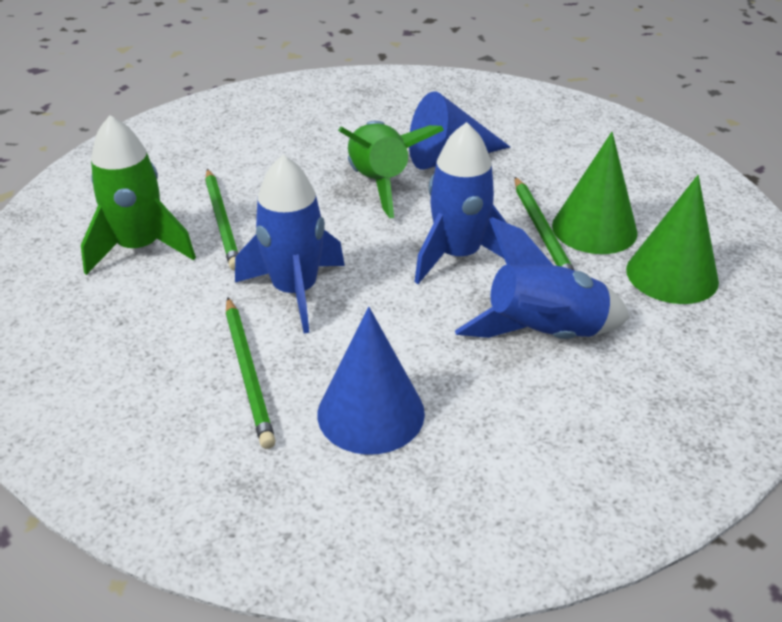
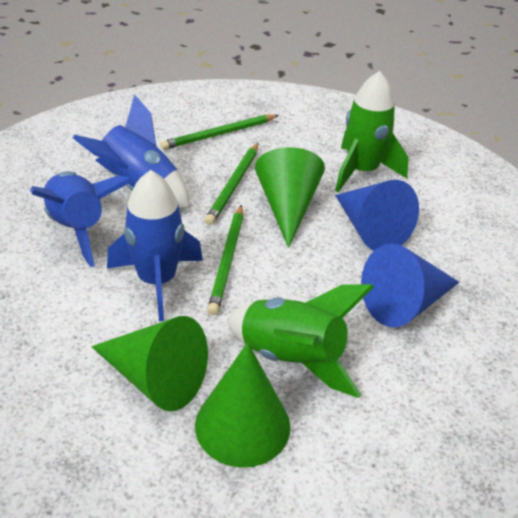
green cone: 2 -> 3

